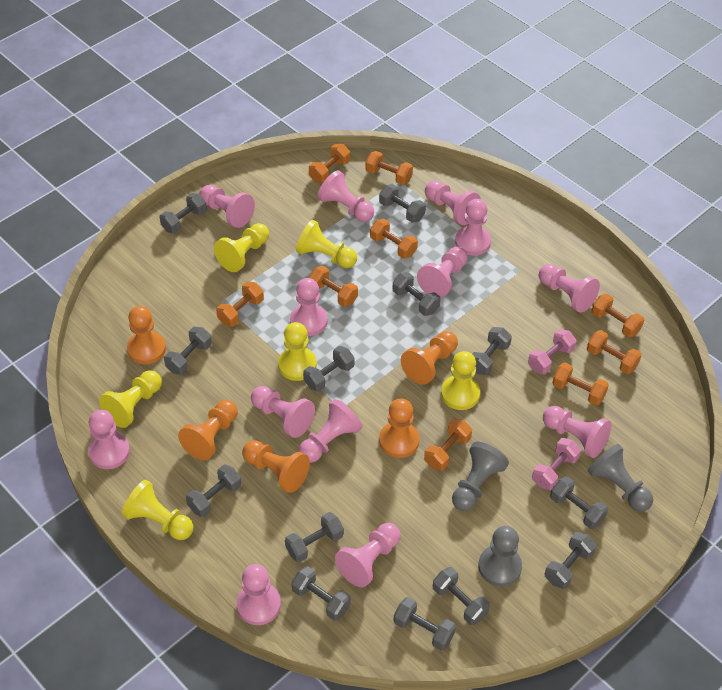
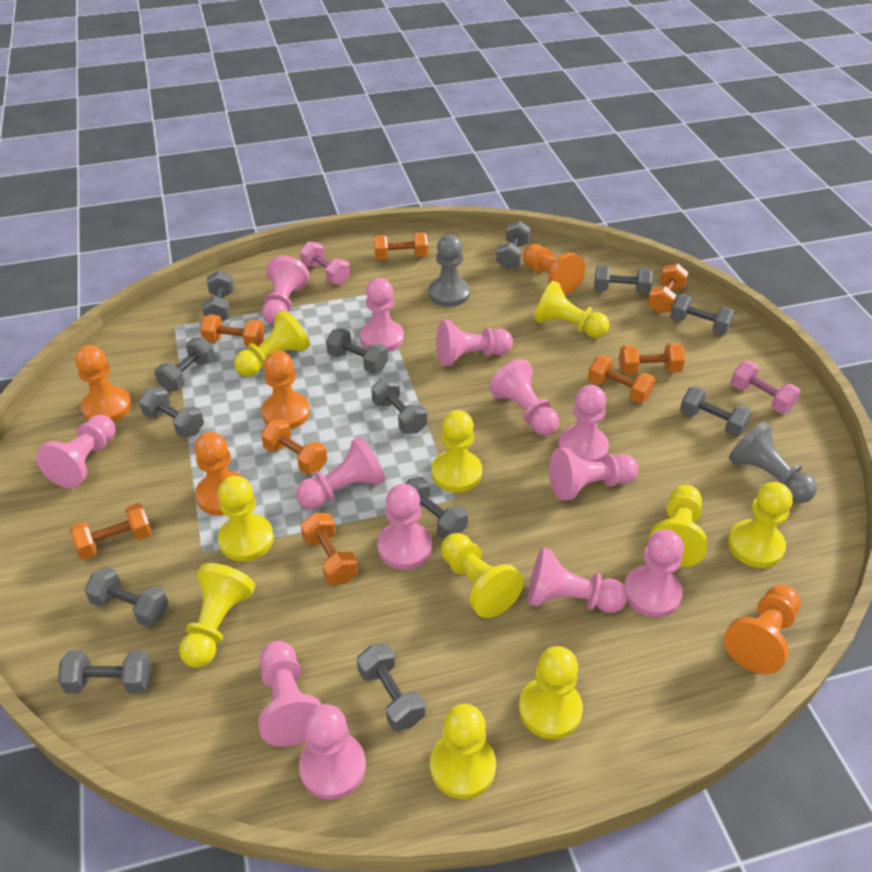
grey pawn: 3 -> 2
orange dumbbell: 9 -> 8
yellow pawn: 6 -> 10

